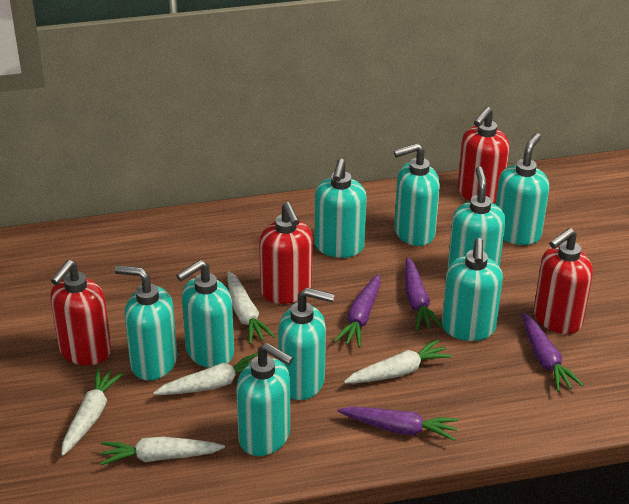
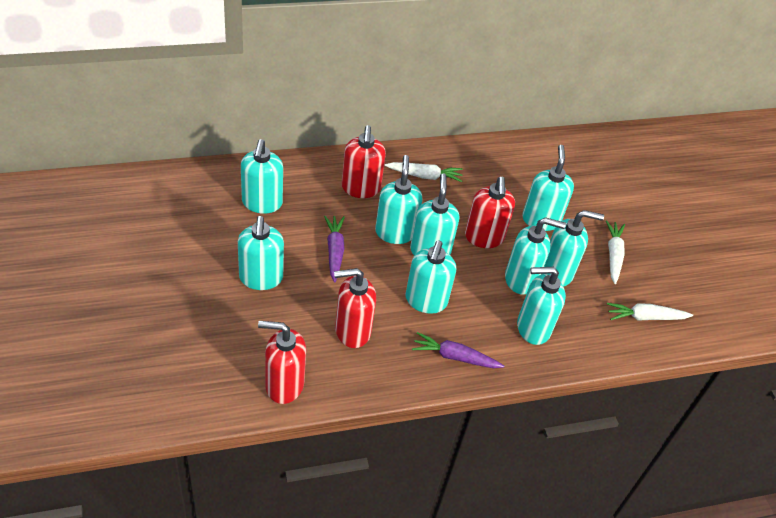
purple carrot: 4 -> 2
white carrot: 5 -> 3

